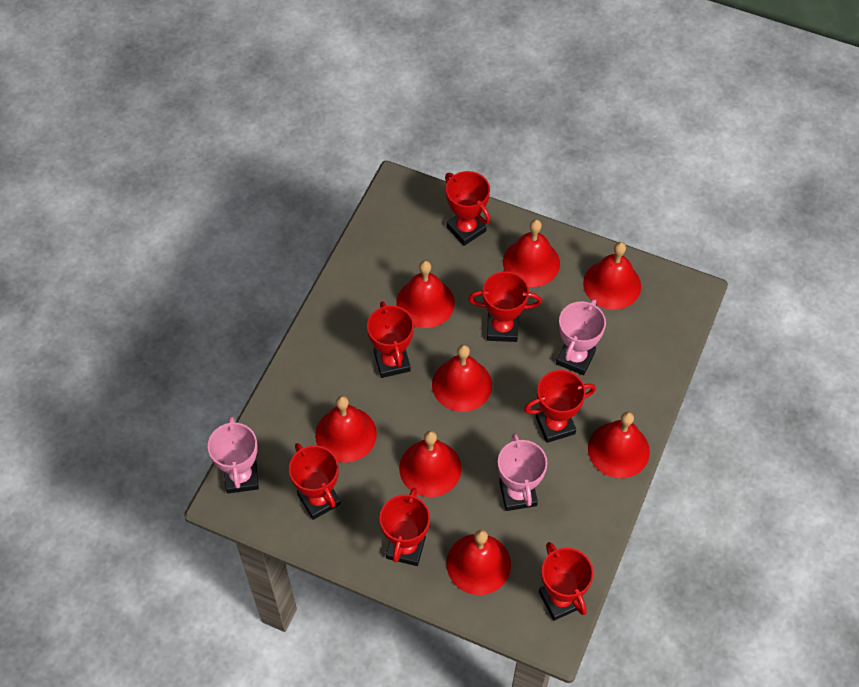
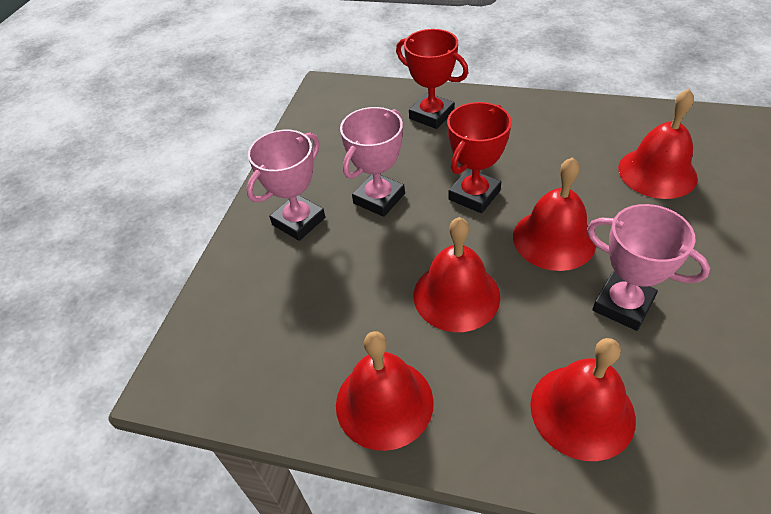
red bell: 8 -> 5
red trophy: 7 -> 2

